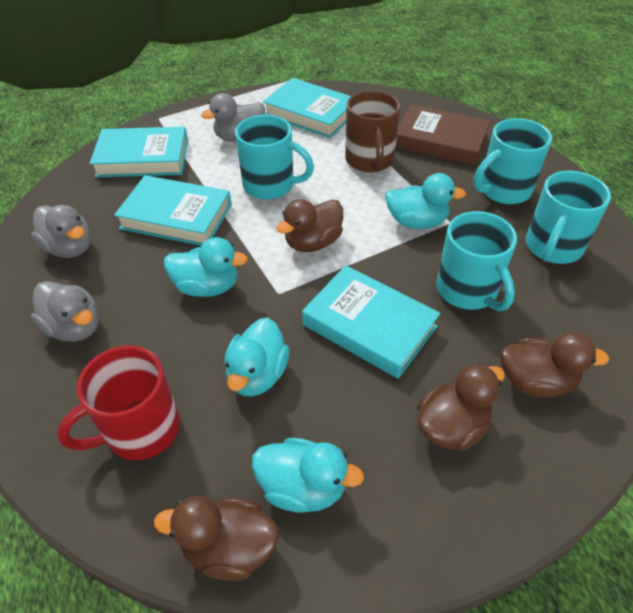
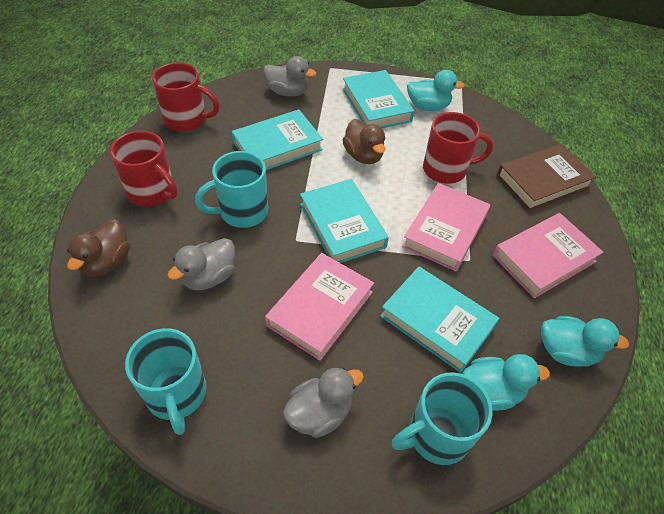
brown duck: 4 -> 2
brown mug: 1 -> 0
pink book: 0 -> 3
red mug: 1 -> 3
turquoise duck: 4 -> 3
turquoise mug: 4 -> 3

